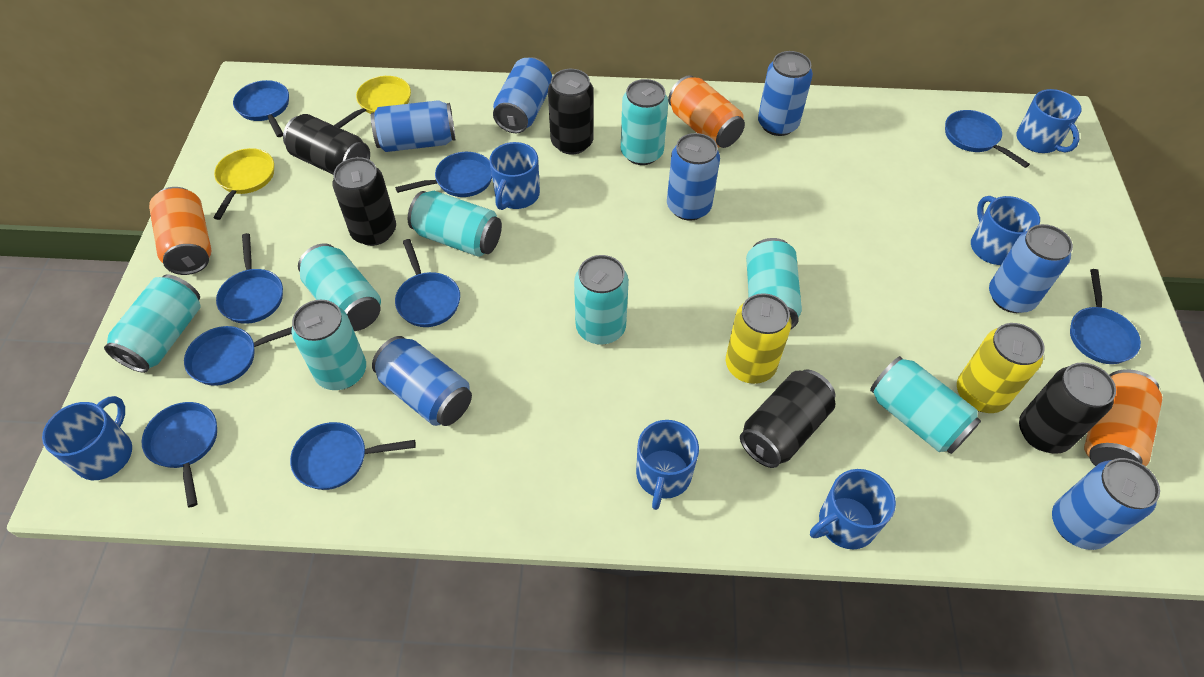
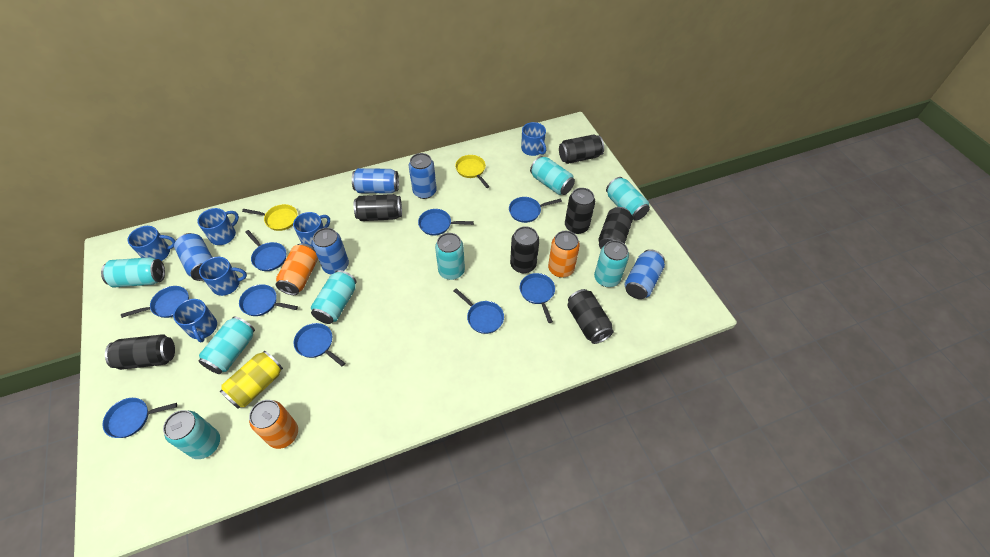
black can: 5 -> 7
blue can: 7 -> 5
yellow can: 2 -> 1

